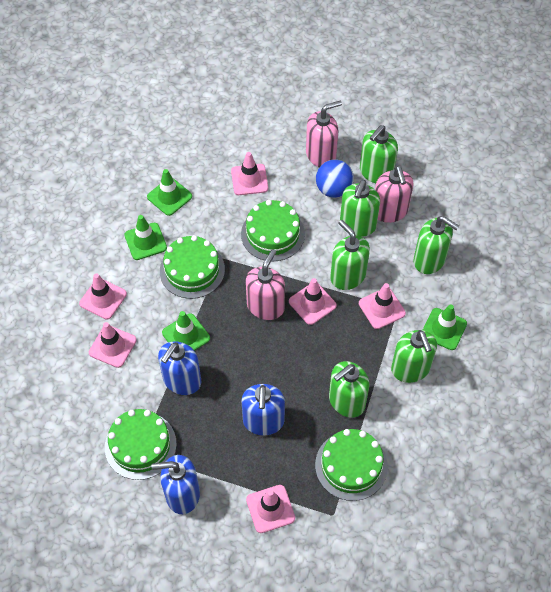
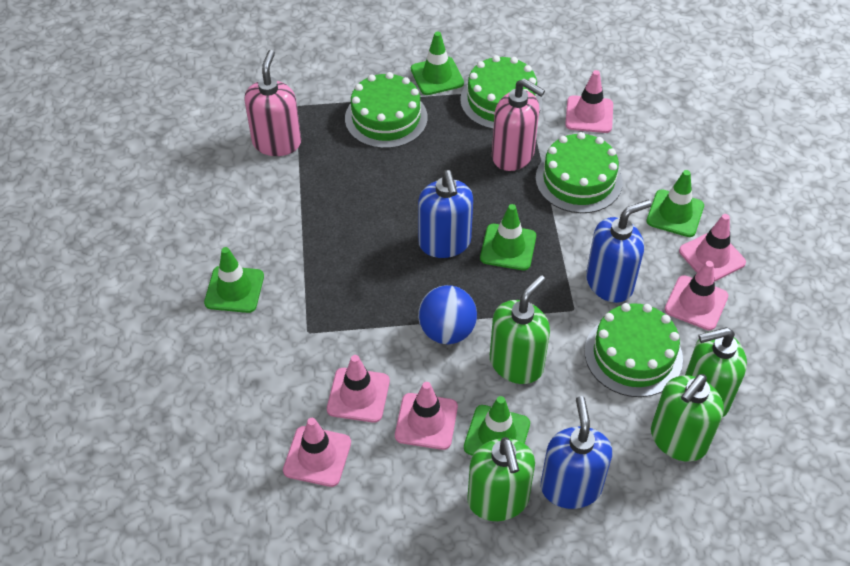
green soap dispenser: 6 -> 4
green traffic cone: 4 -> 5
pink soap dispenser: 3 -> 2

